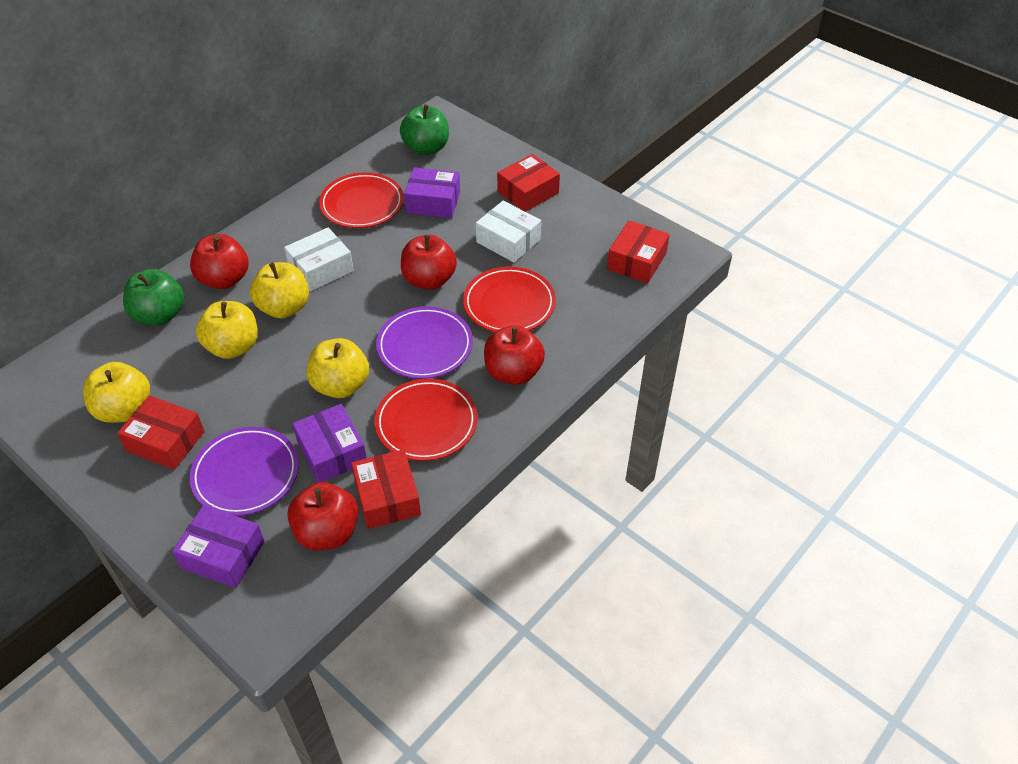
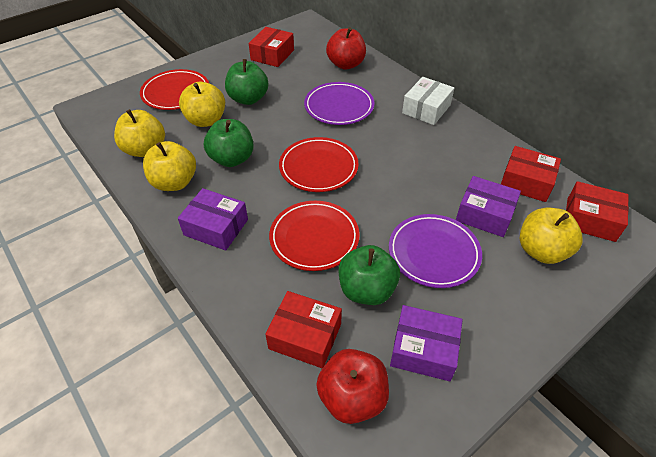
green apple: 2 -> 3
red apple: 4 -> 2
white box: 2 -> 1

